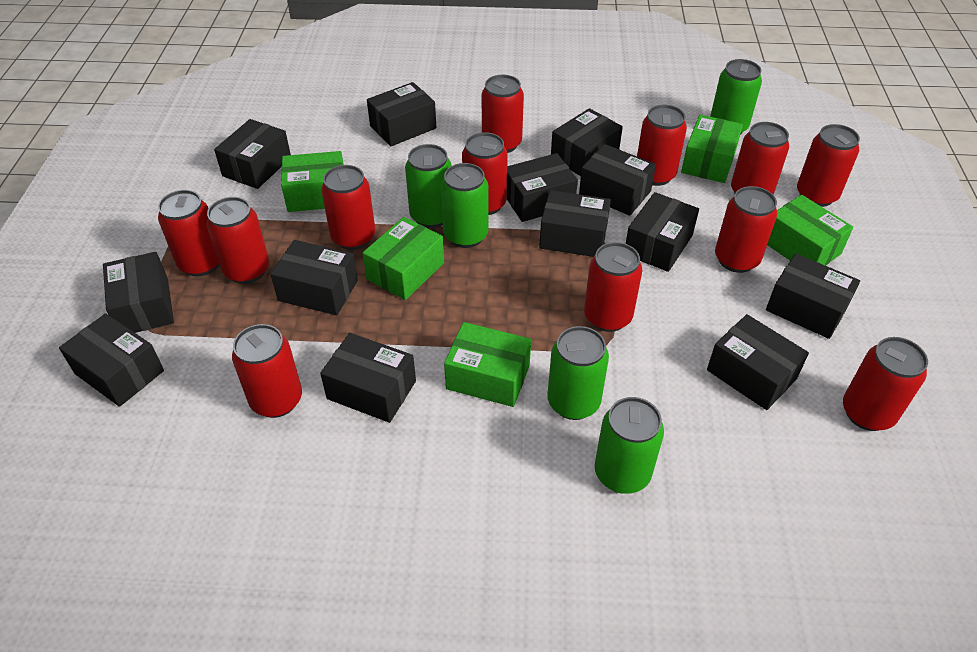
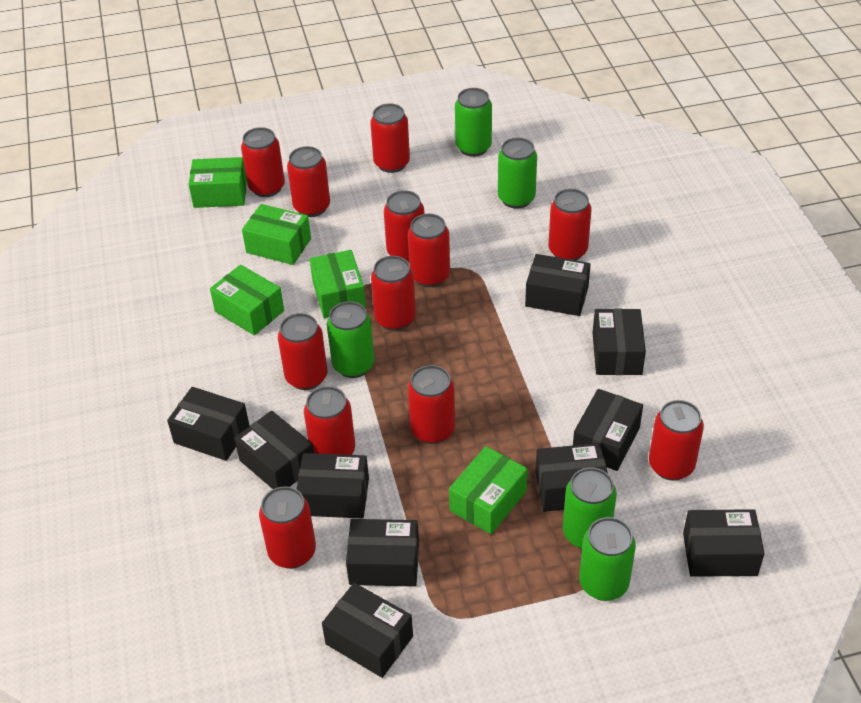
black box: 13 -> 10

